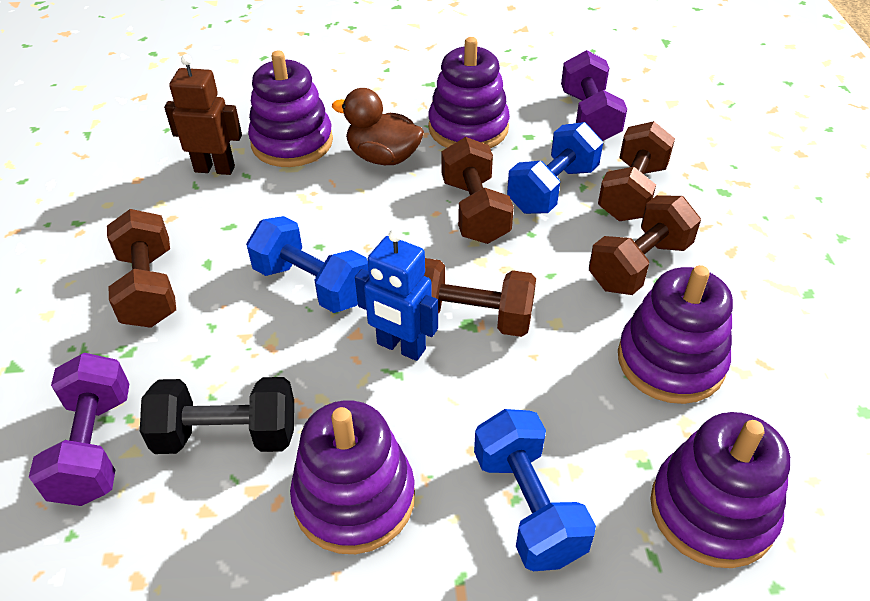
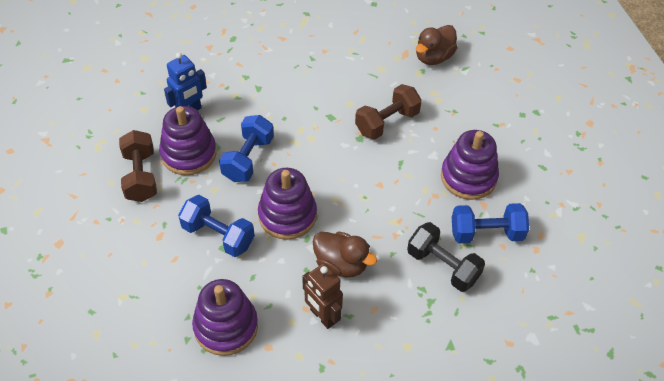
brown duck: 1 -> 2
brown dumbbell: 5 -> 2
purple dumbbell: 2 -> 0
purple stacking toy: 5 -> 4

